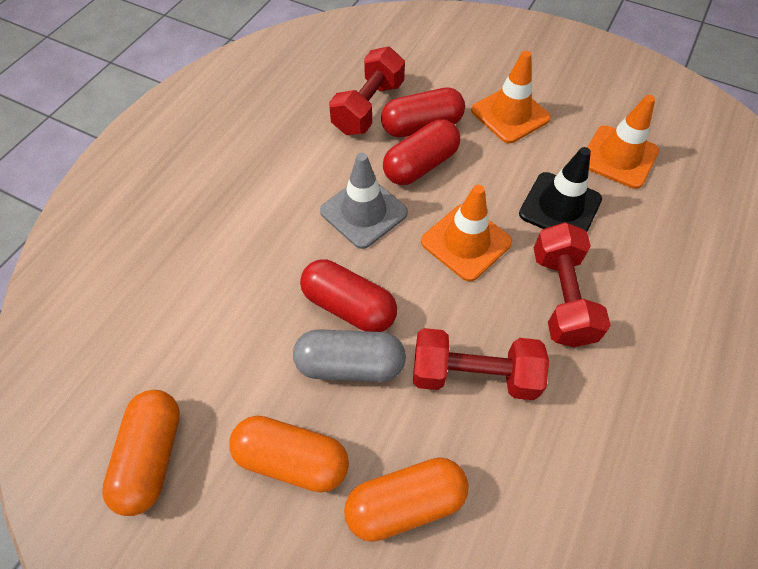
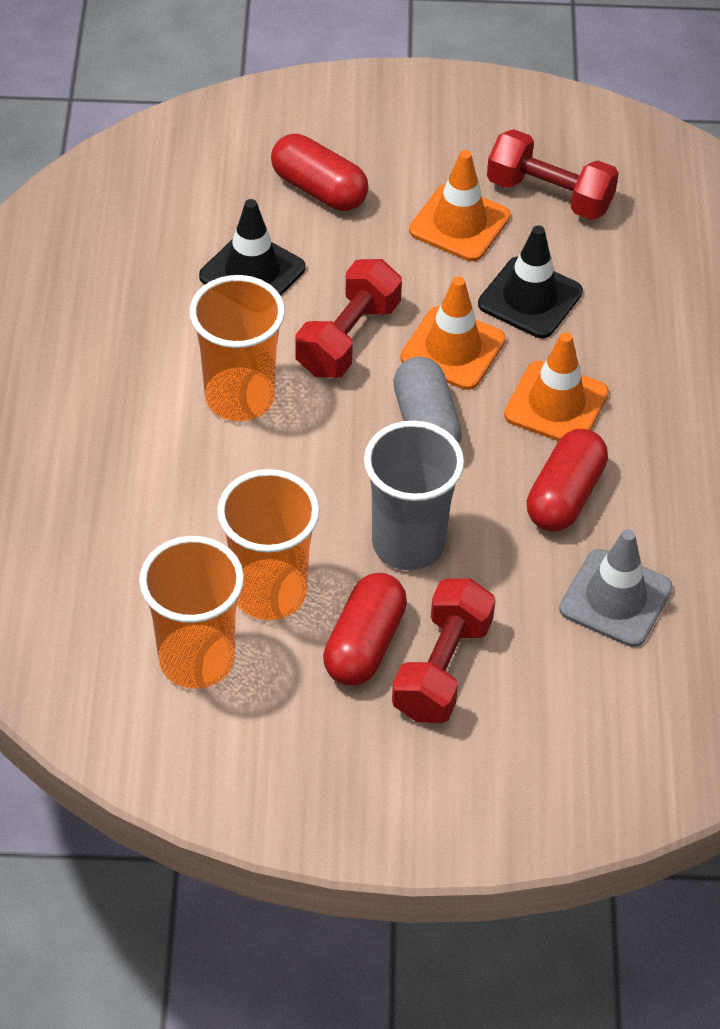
black traffic cone: 1 -> 2
grey cup: 0 -> 1
orange capsule: 3 -> 0
orange cup: 0 -> 3

